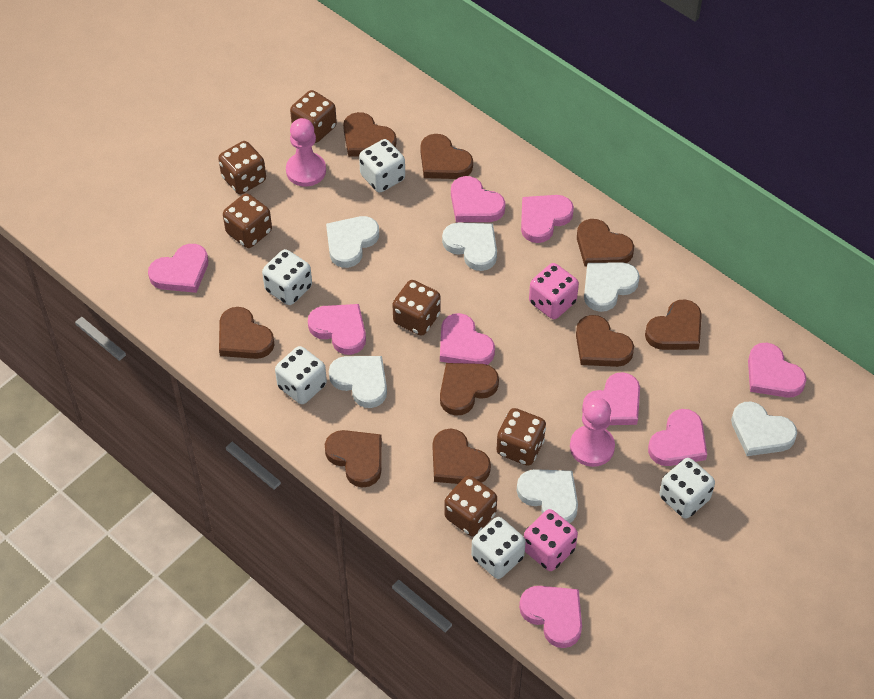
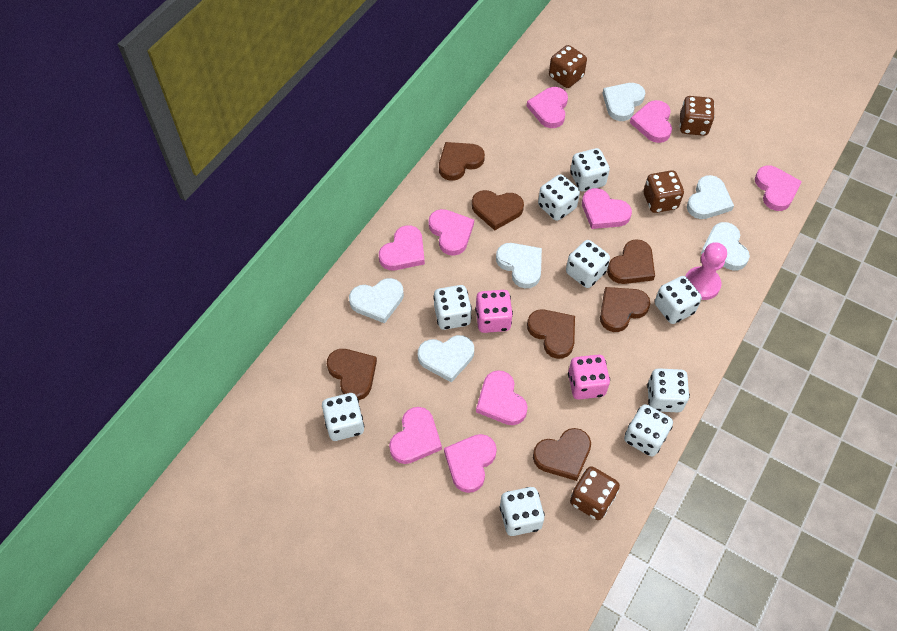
brown dice: 6 -> 4
brown heart: 9 -> 7
pink pawn: 2 -> 1
white dice: 5 -> 9

